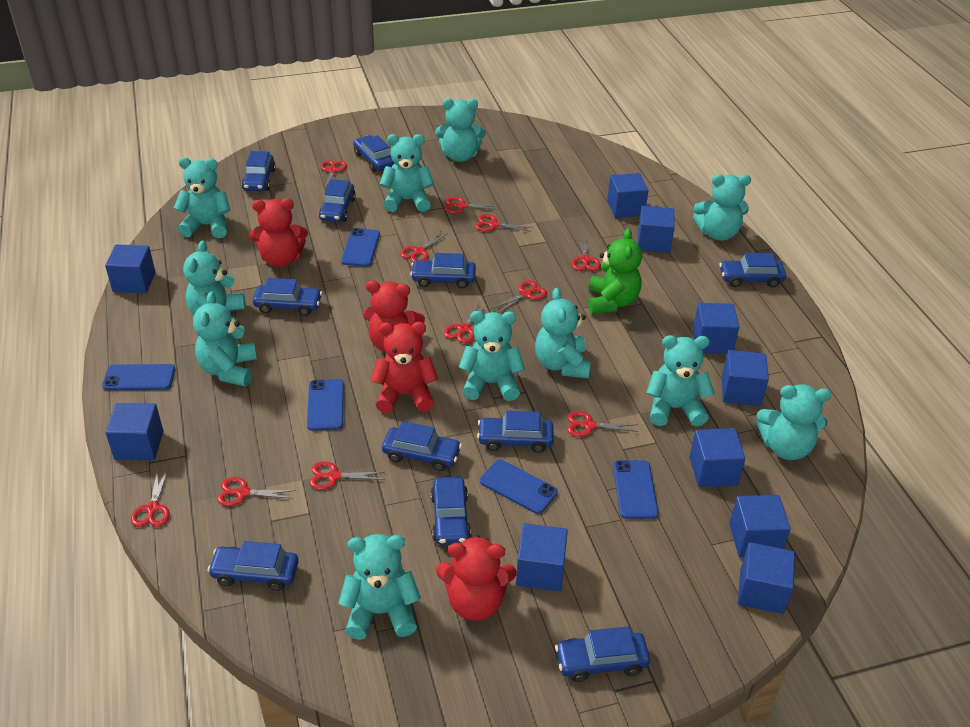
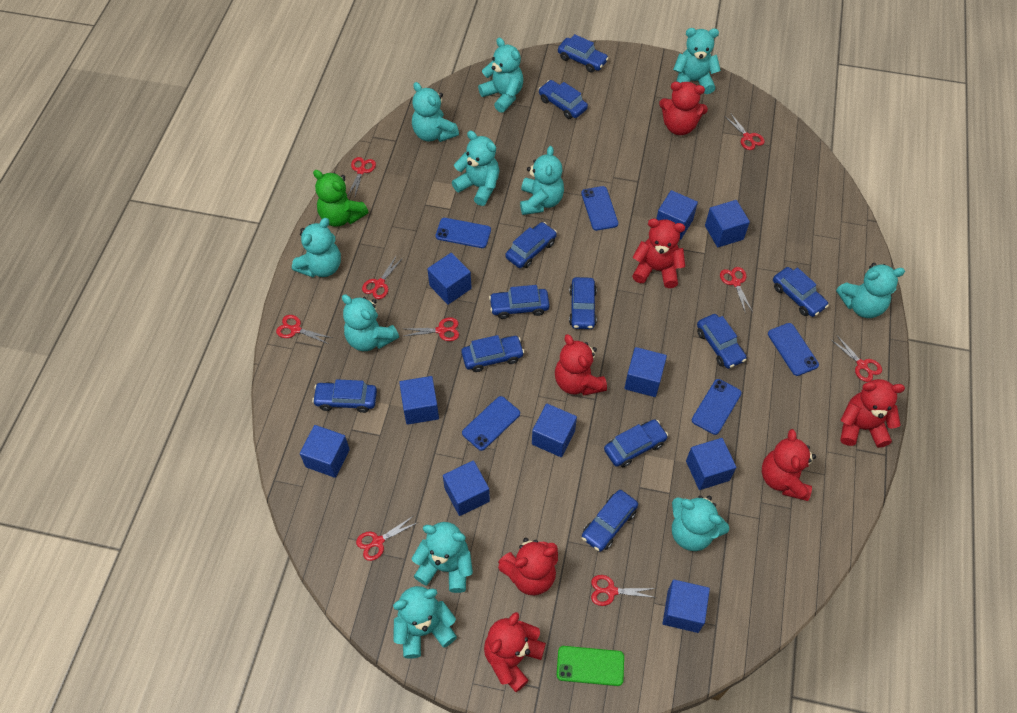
green phone: 0 -> 1
red scissors: 11 -> 9
red teddy bear: 4 -> 7

